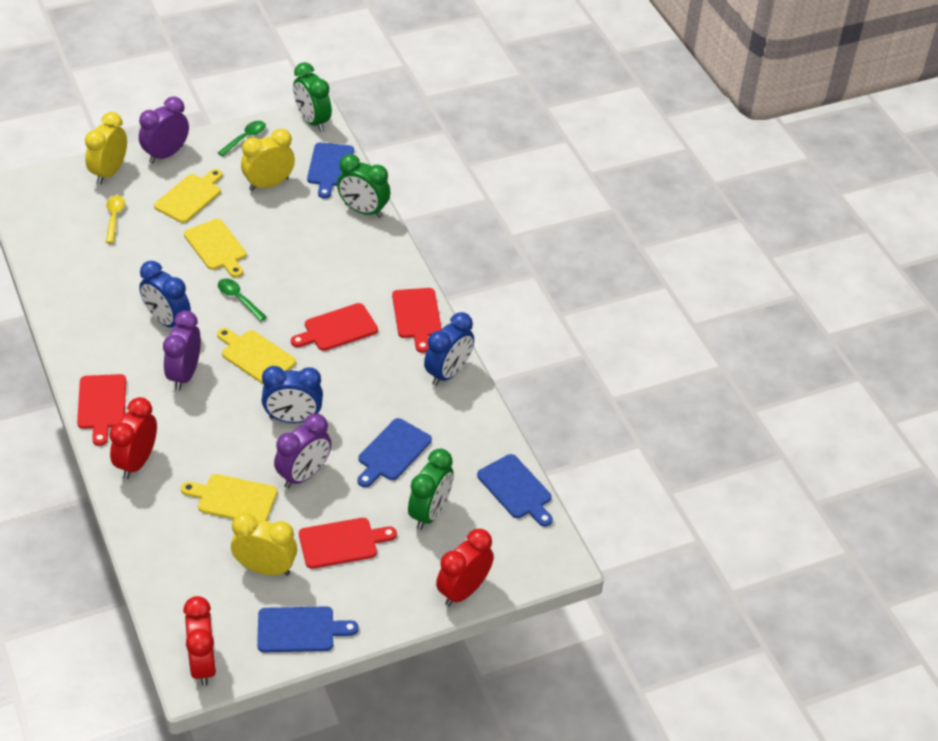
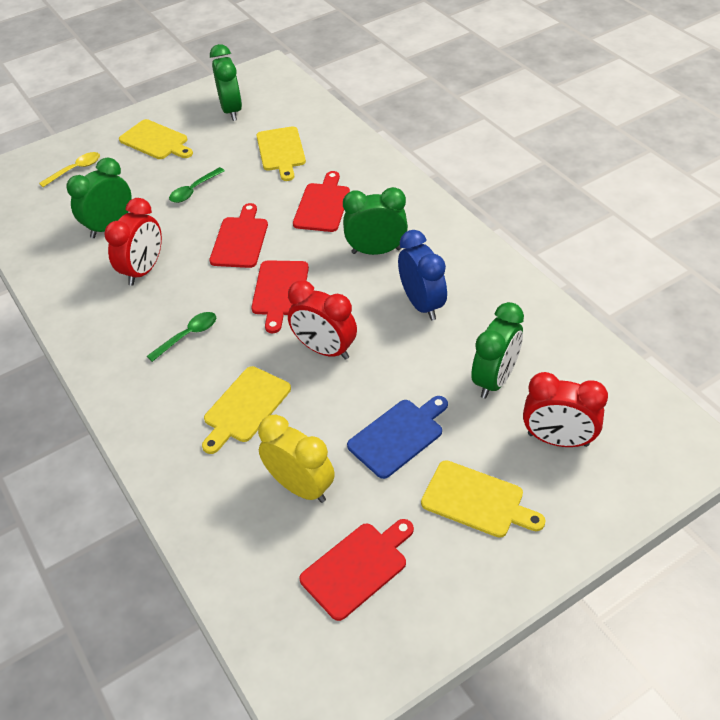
blue clock: 3 -> 1
blue cutting board: 4 -> 1
green clock: 3 -> 4
purple clock: 3 -> 0
yellow clock: 3 -> 1

